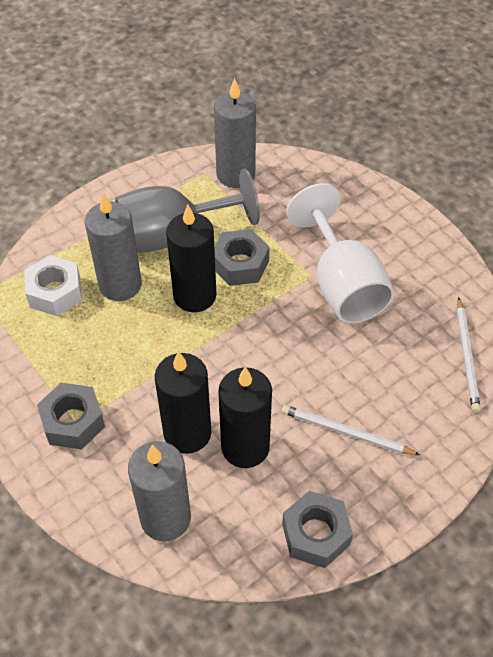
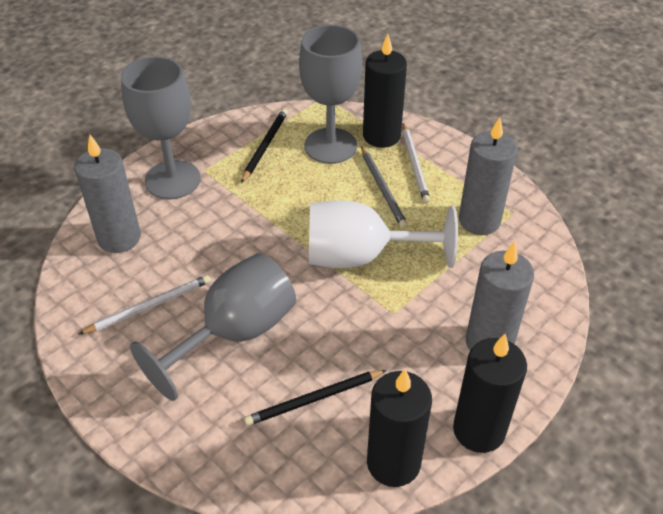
black pencil: 0 -> 2
grey goblet: 1 -> 3
grey nut: 3 -> 0
grey pencil: 0 -> 1
white nut: 1 -> 0

